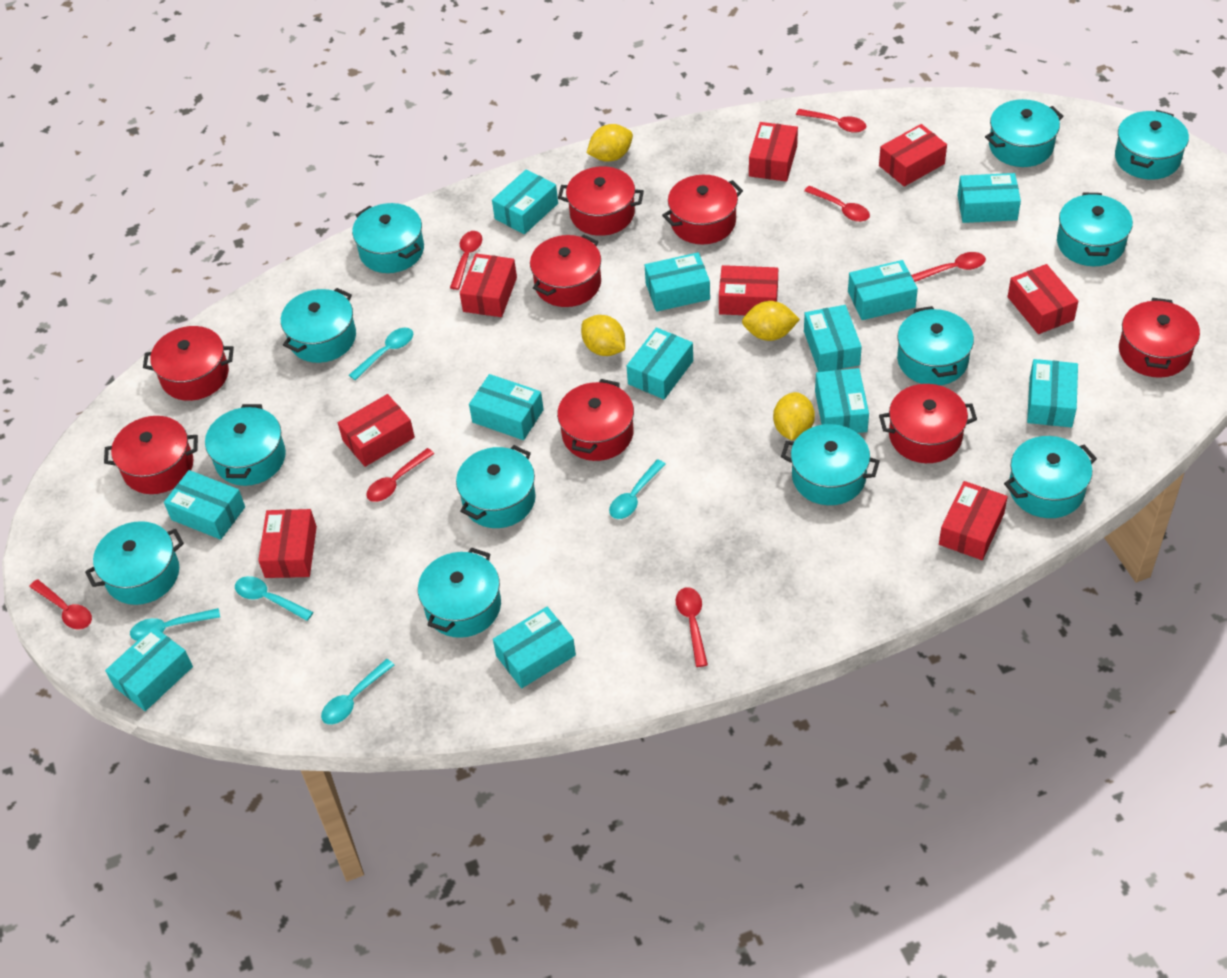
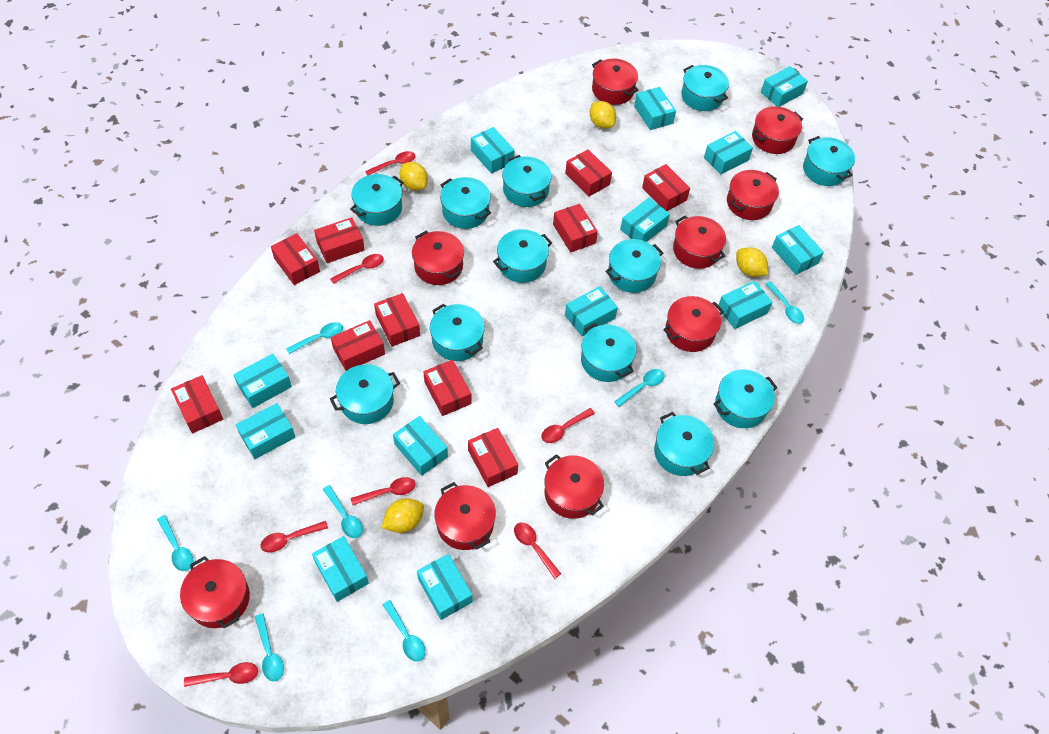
red box: 8 -> 10
red pot: 8 -> 9
turquoise box: 12 -> 13
turquoise spoon: 5 -> 7

